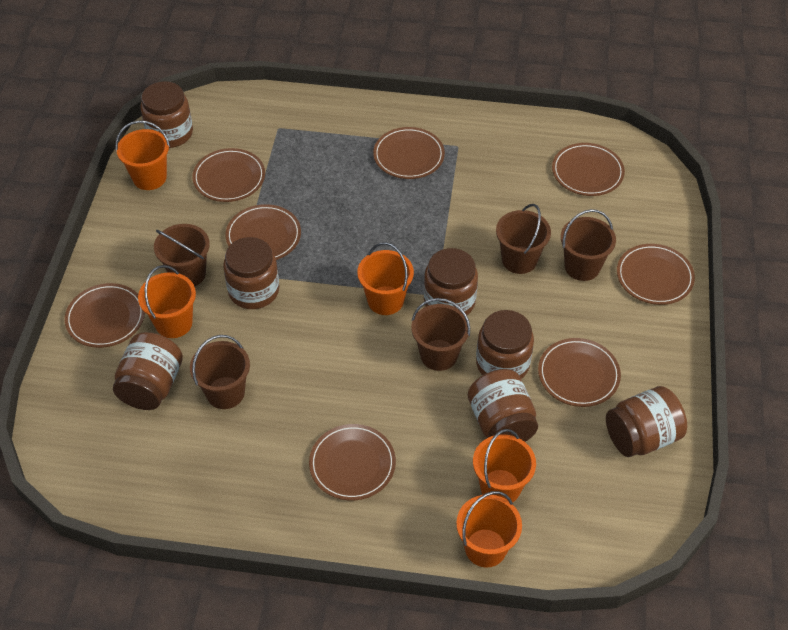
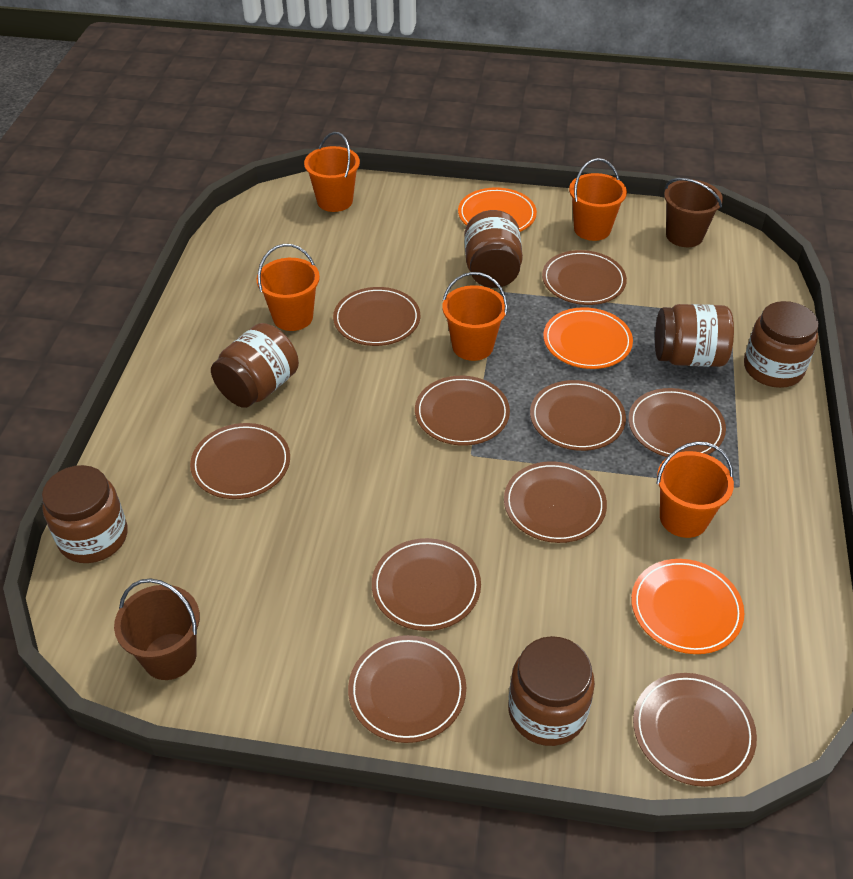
brown bucket: 5 -> 2
brown jar: 7 -> 6
brown plate: 8 -> 10
orange plate: 0 -> 3

